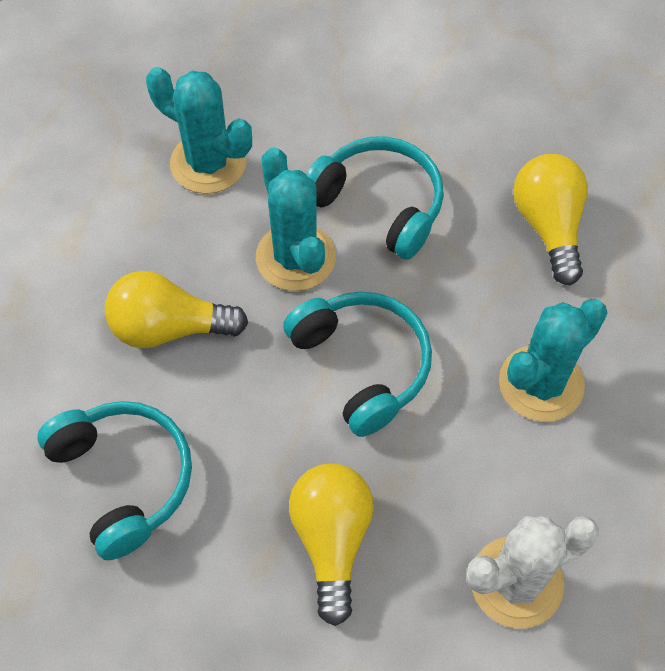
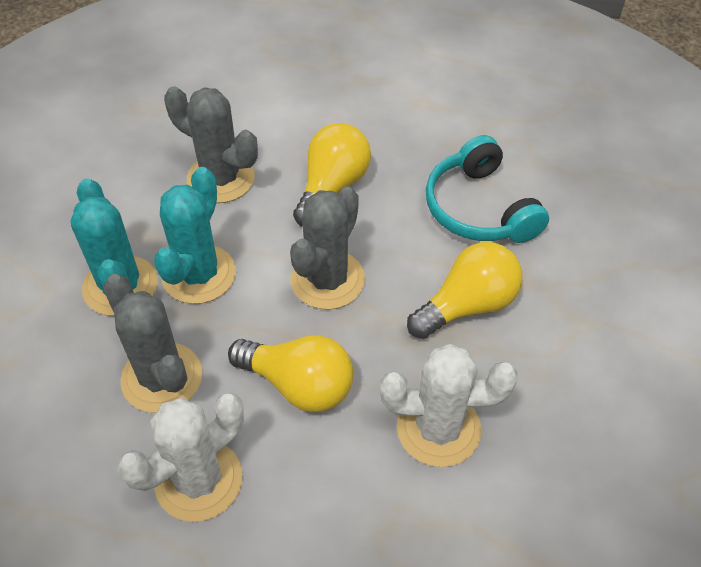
grey cactus: 0 -> 3
turquoise cactus: 3 -> 2
turquoise headphones: 3 -> 1
white cactus: 1 -> 2

